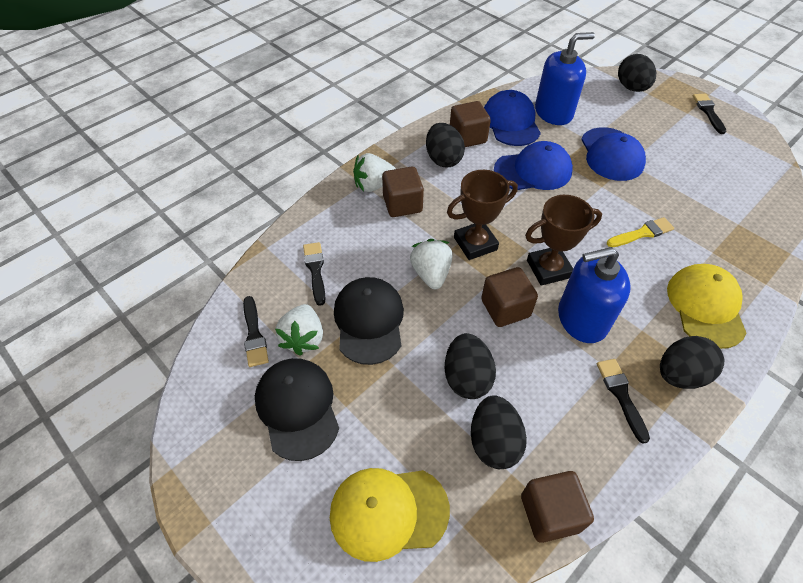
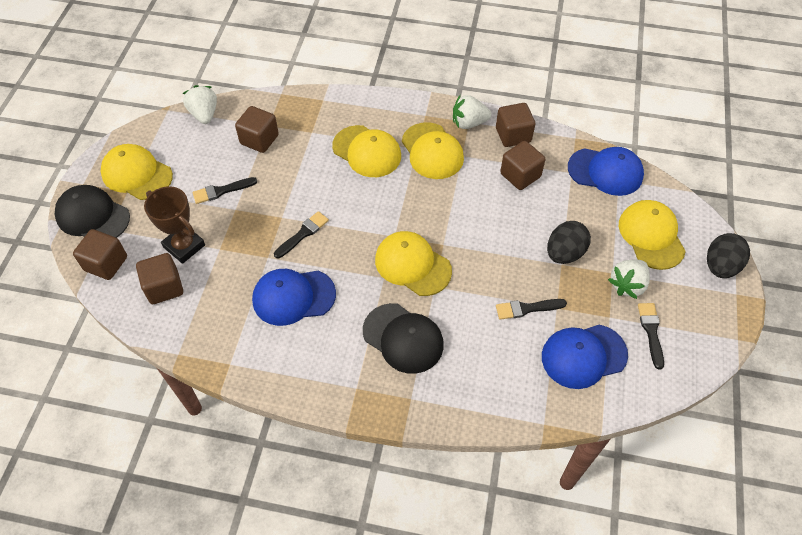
black egg: 5 -> 2
blue soap dispenser: 2 -> 0
brown cube: 4 -> 5
brown trophy: 2 -> 1
yellow brush: 1 -> 0
yellow cap: 2 -> 5

